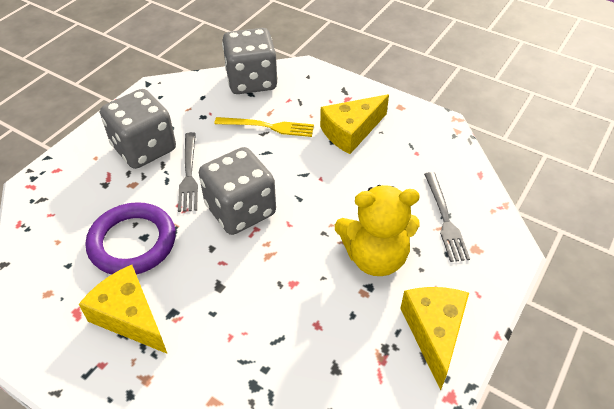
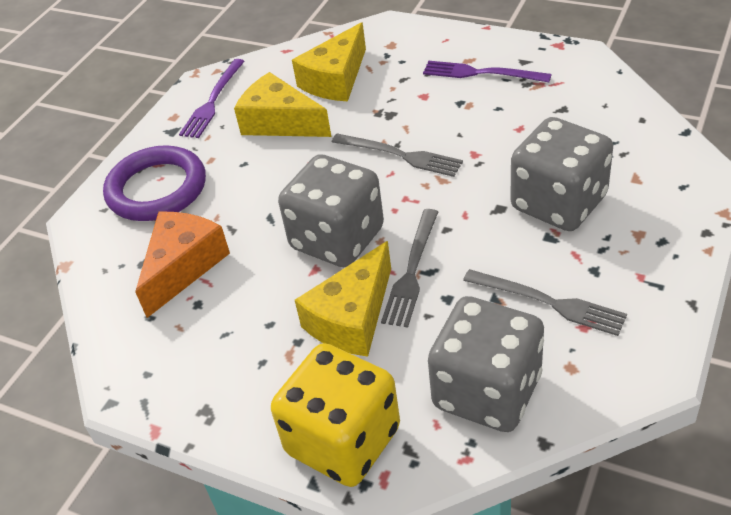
grey fork: 2 -> 3
orange cheese: 0 -> 1
purple fork: 0 -> 2
yellow dice: 0 -> 1
yellow fork: 1 -> 0
yellow teddy bear: 1 -> 0

